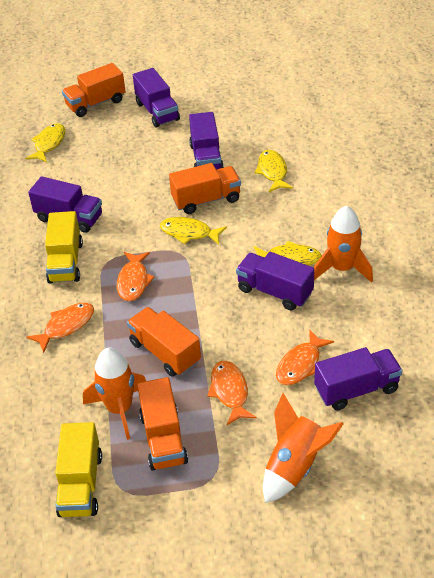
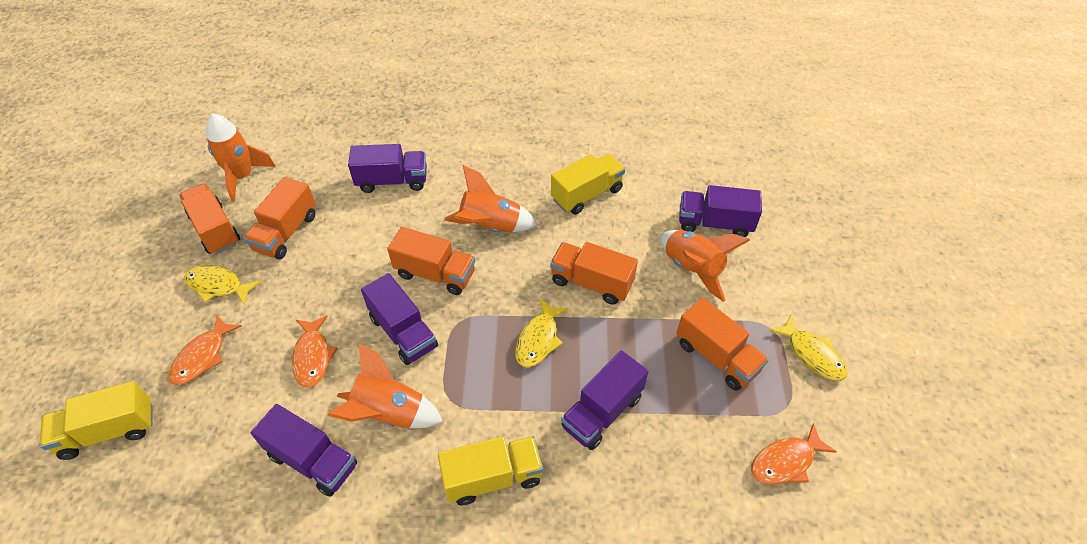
orange fish: 4 -> 3
orange rocket: 3 -> 4
orange truck: 4 -> 5
yellow fish: 4 -> 3
yellow truck: 2 -> 3

